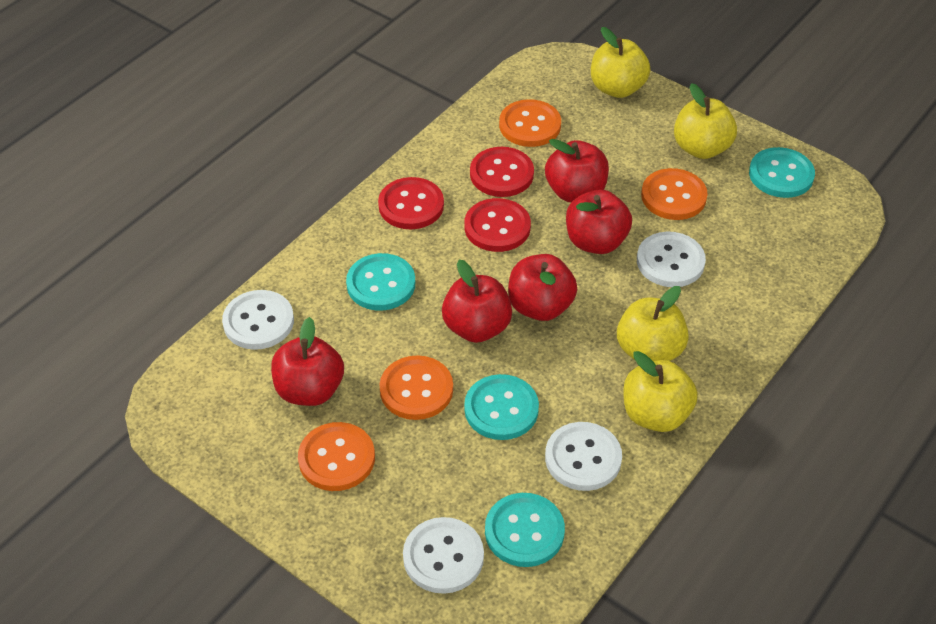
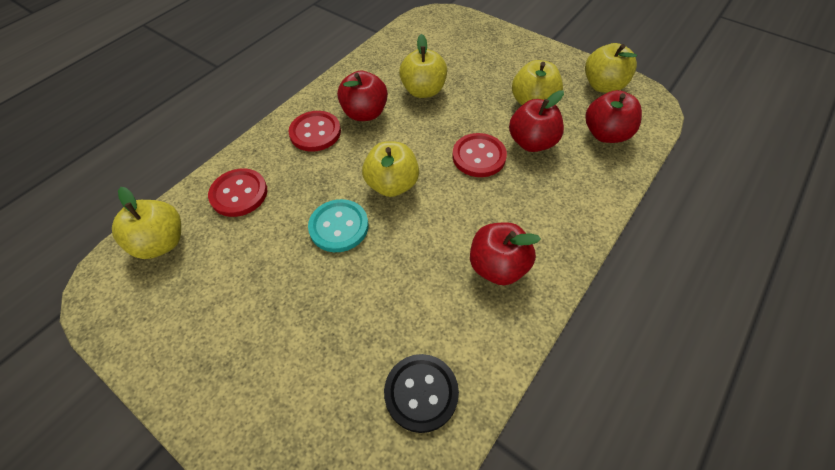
black button: 0 -> 1
orange button: 4 -> 0
red apple: 5 -> 4
turquoise button: 4 -> 1
white button: 4 -> 0
yellow apple: 4 -> 5

